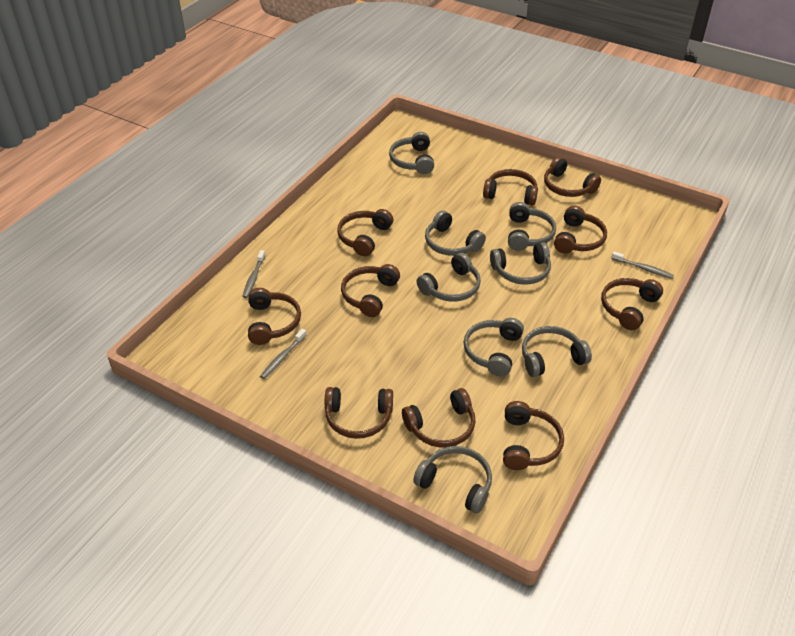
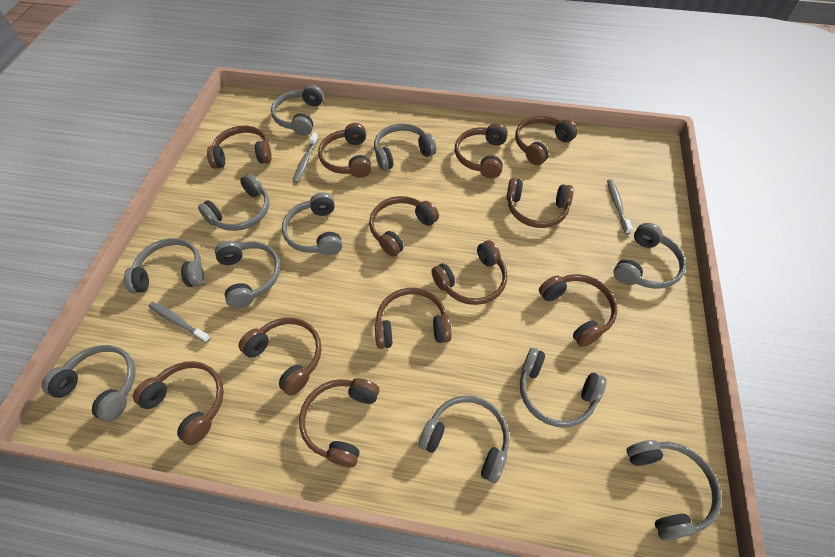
brown headphones: 10 -> 12
grey headphones: 8 -> 11

